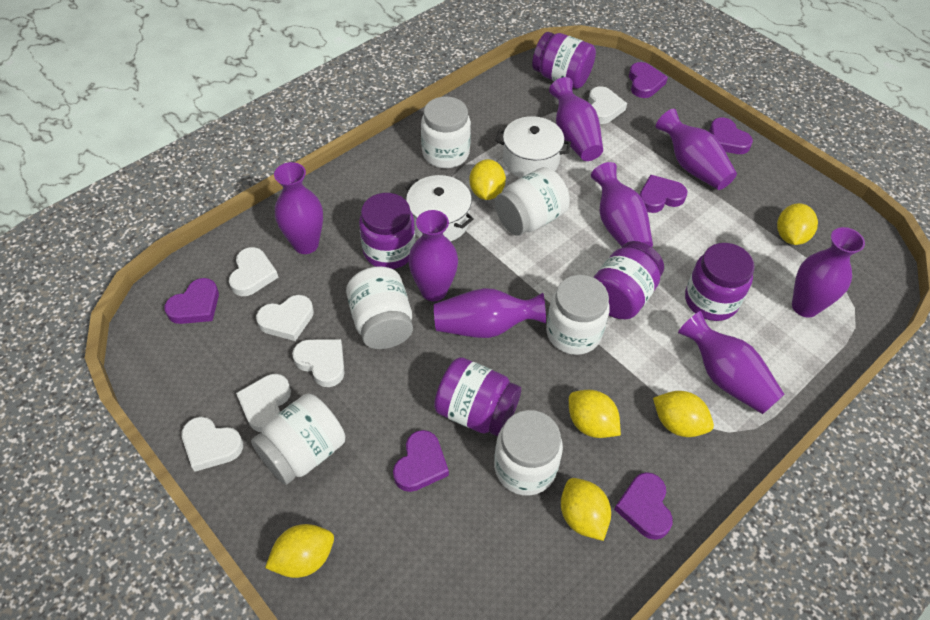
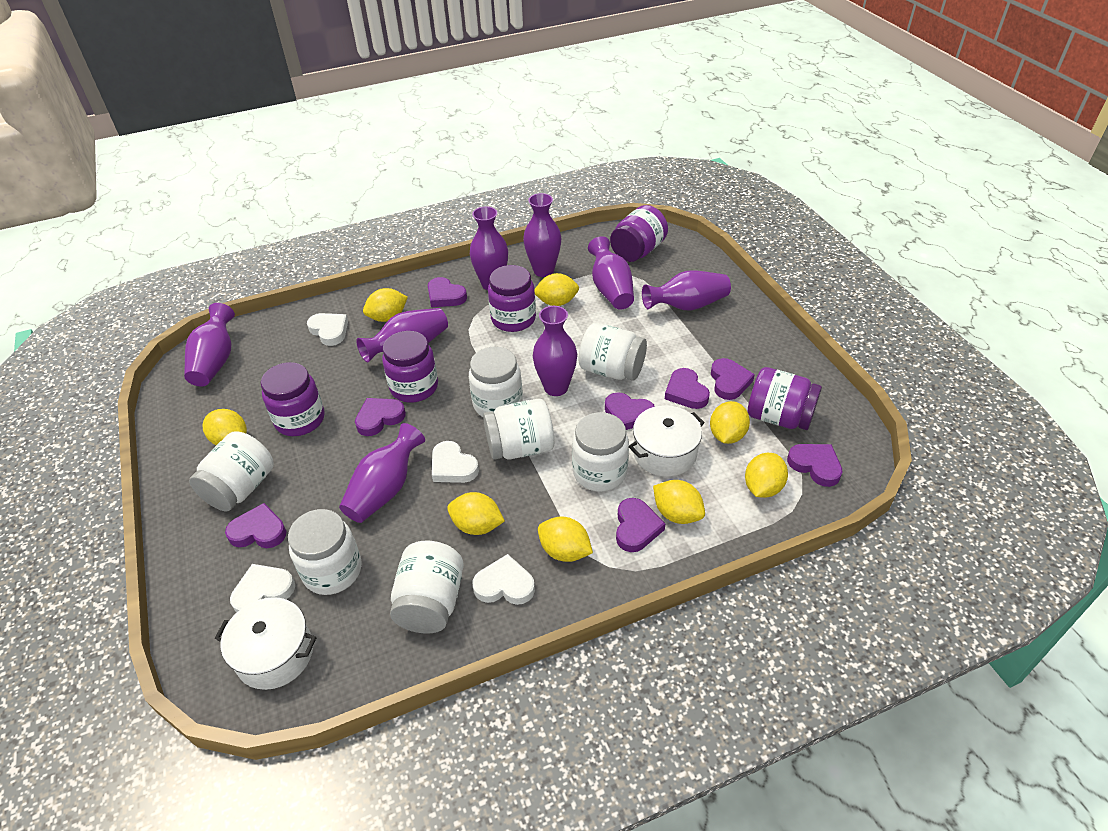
purple heart: 6 -> 8
white heart: 6 -> 4
white jar: 6 -> 7
yellow lemon: 6 -> 8

